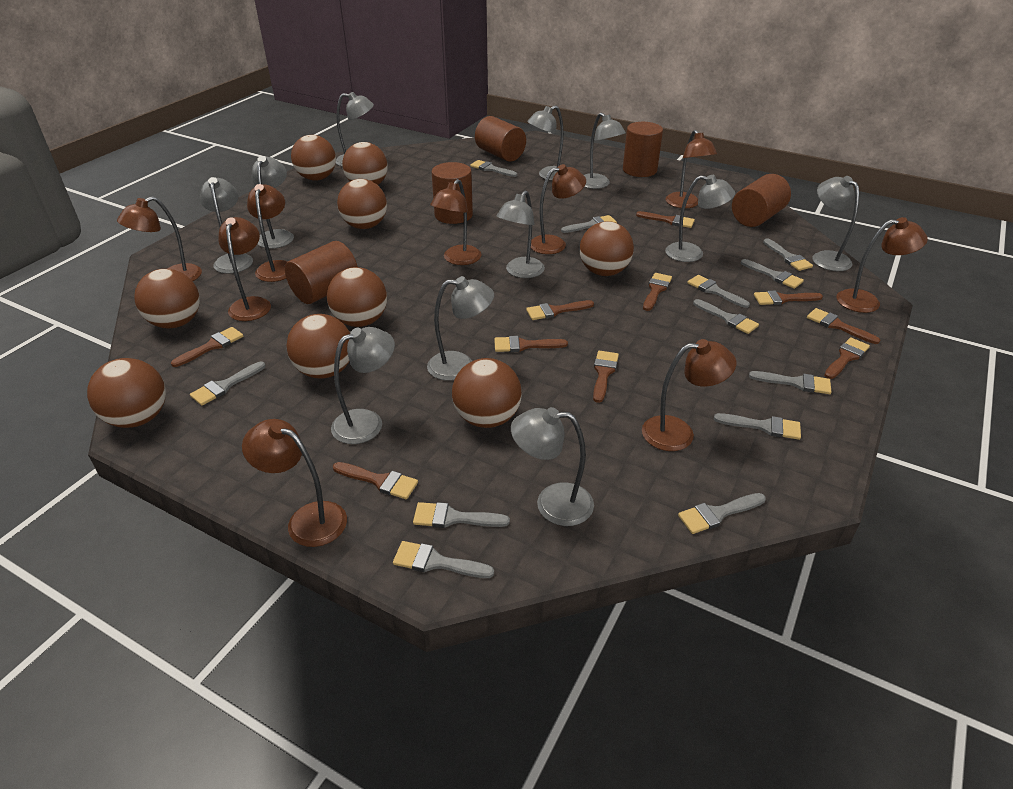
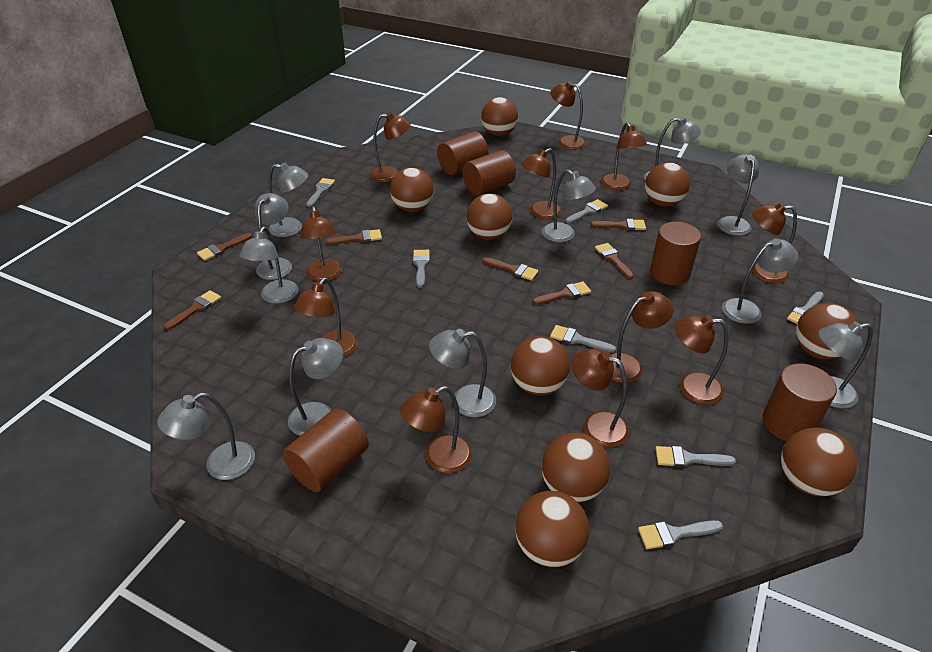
brown brush: 10 -> 7
brown lamp: 9 -> 11
grey brush: 12 -> 7

